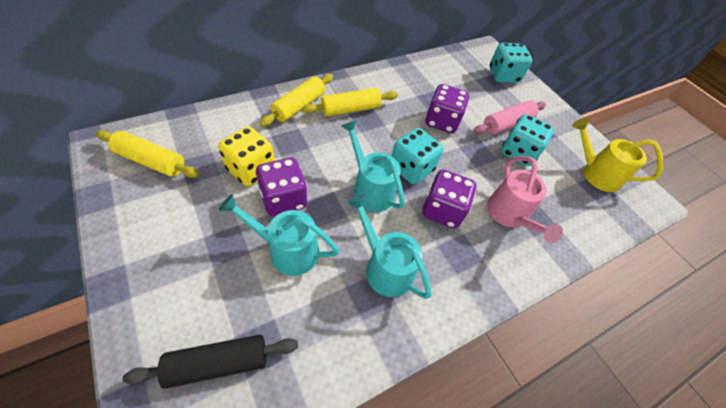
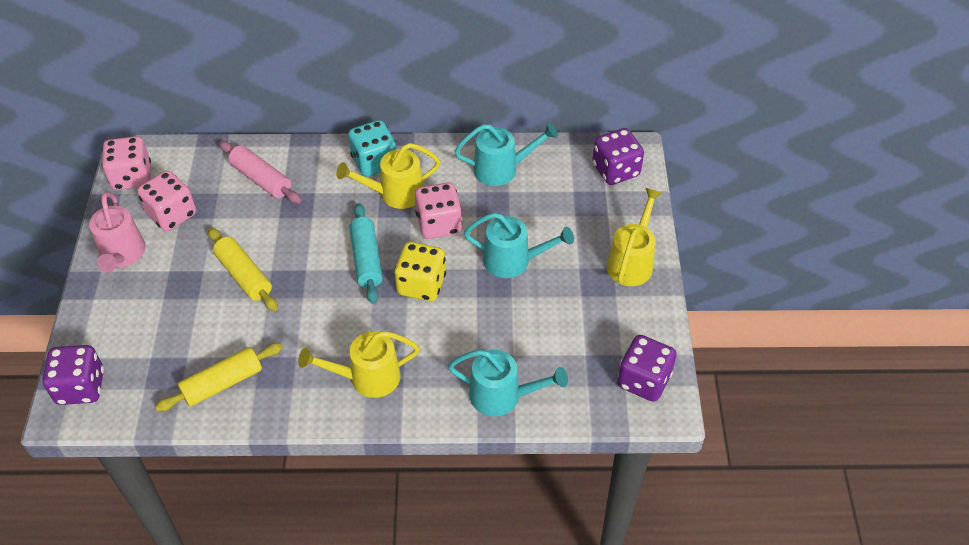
black rolling pin: 1 -> 0
pink dice: 0 -> 3
turquoise dice: 3 -> 1
turquoise rolling pin: 0 -> 1
yellow rolling pin: 3 -> 2
yellow watering can: 1 -> 3

